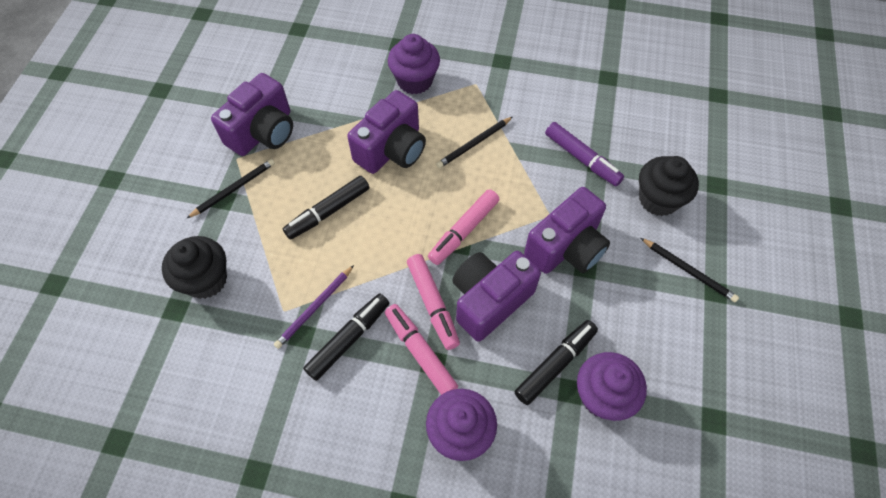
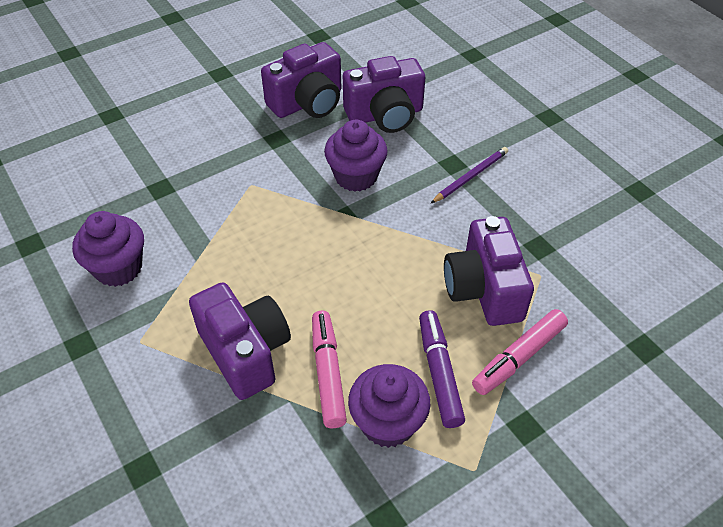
black cupcake: 2 -> 0
black marker: 3 -> 0
black pencil: 3 -> 0
pink marker: 3 -> 2

